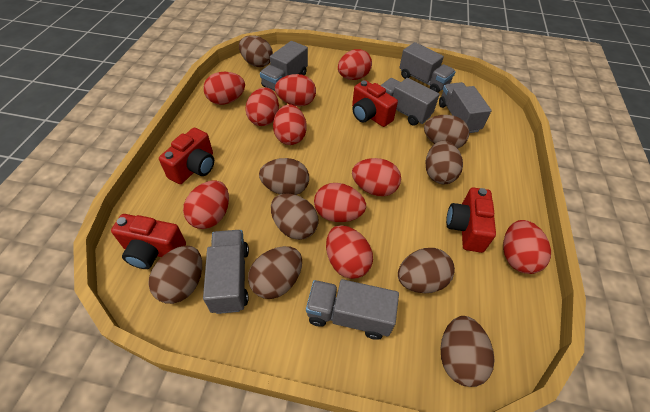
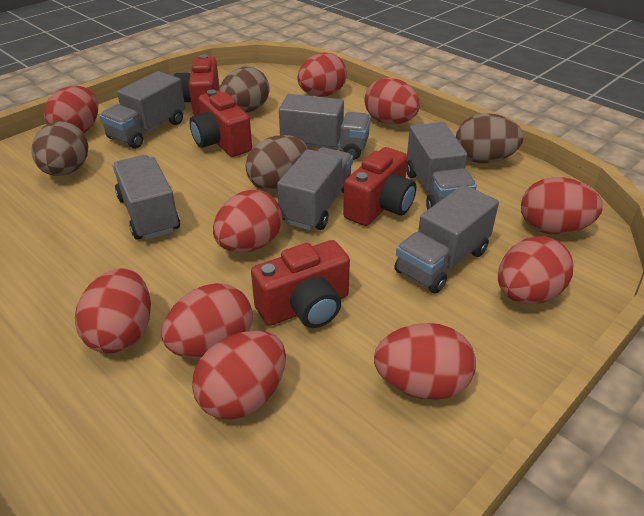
brown egg: 9 -> 4

